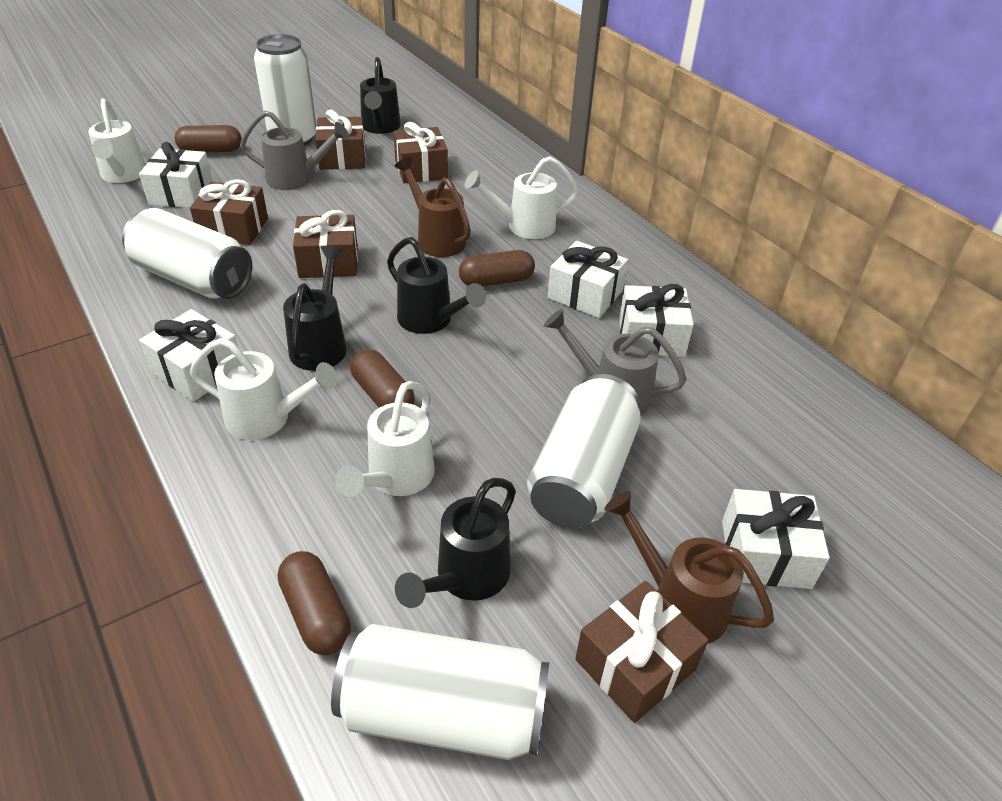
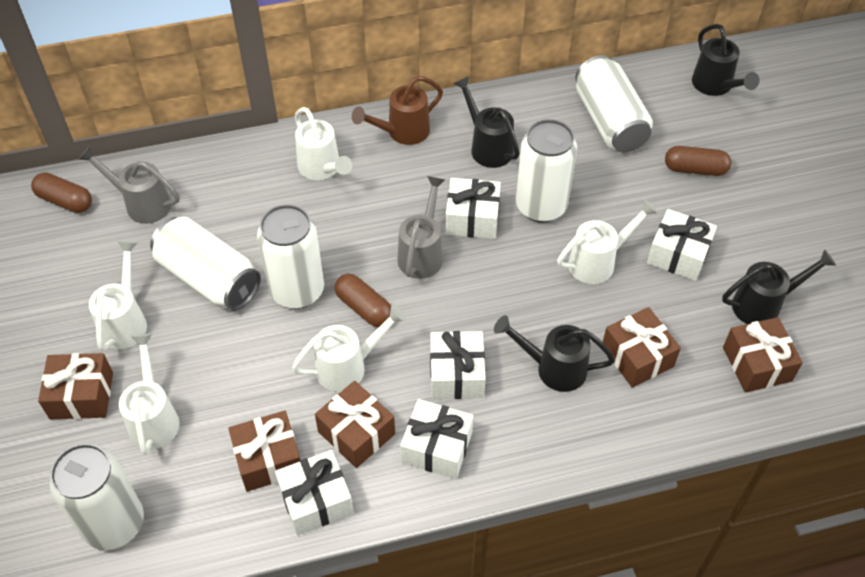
brown capsule: 4 -> 3
brown watering can: 2 -> 1
white can: 4 -> 5
white watering can: 4 -> 5

